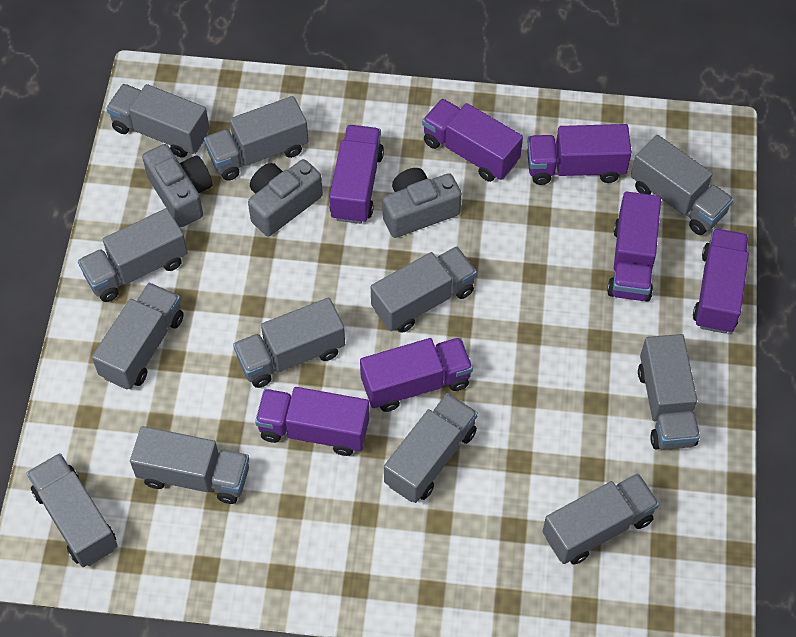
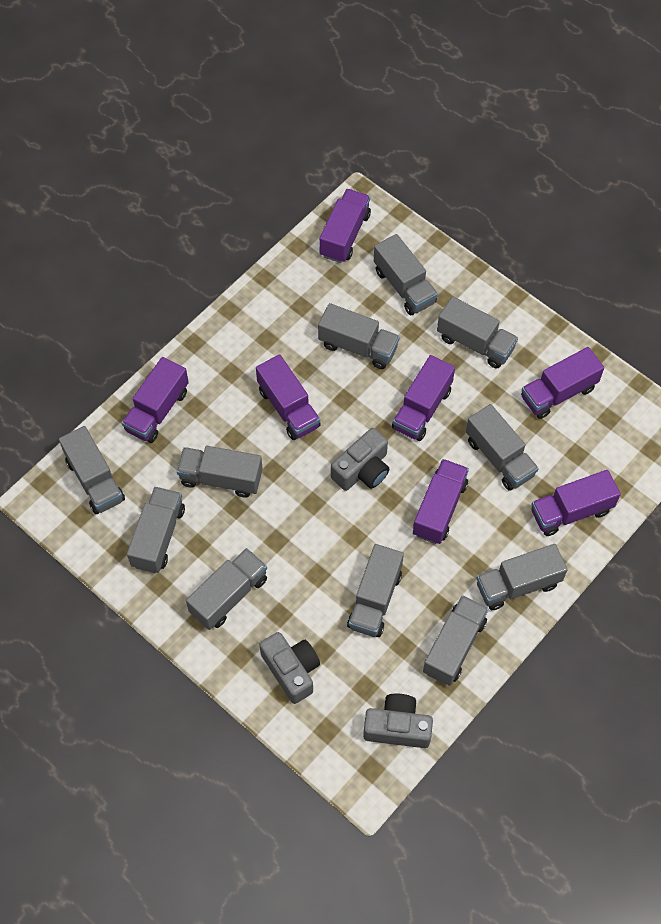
grey truck: 12 -> 11

